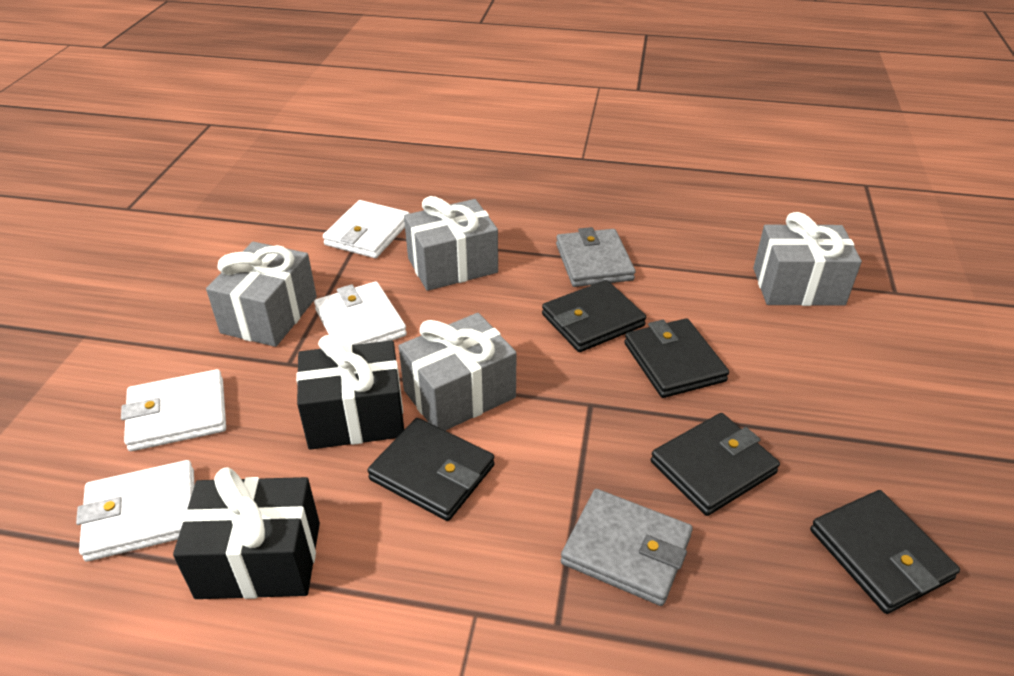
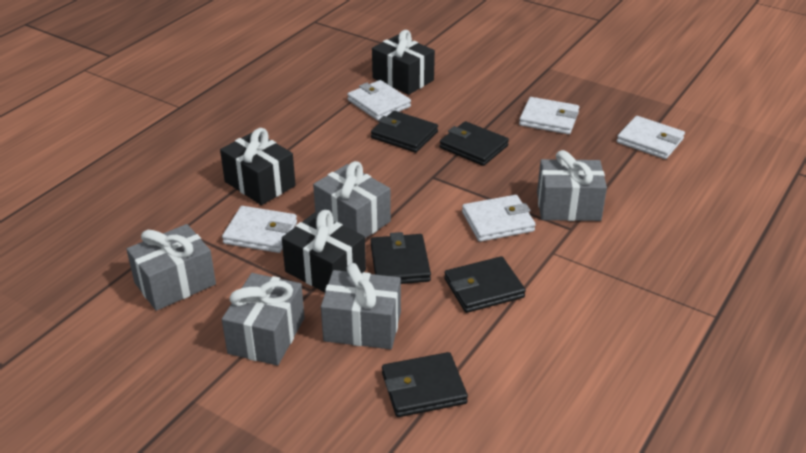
black gift: 2 -> 3
grey gift: 4 -> 5
grey wallet: 2 -> 0
white wallet: 4 -> 5

